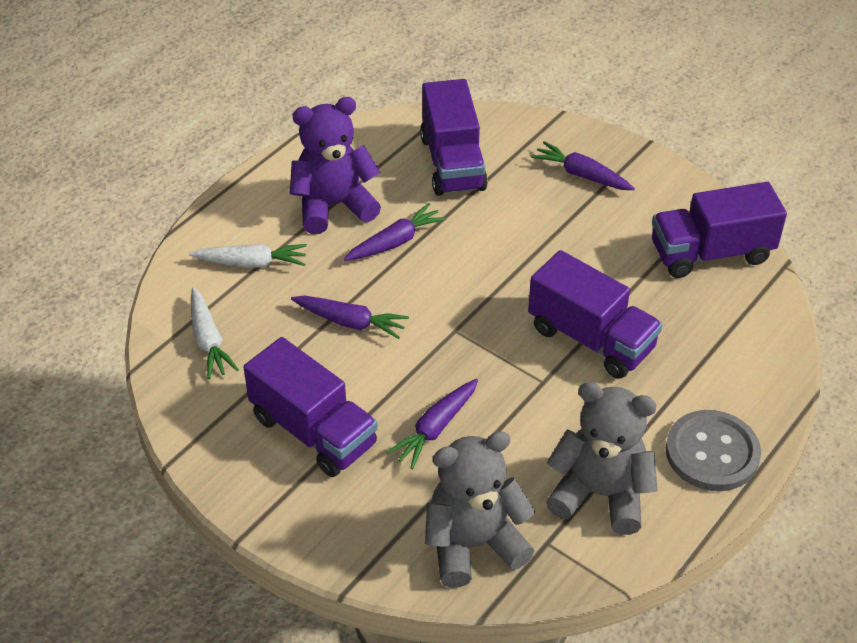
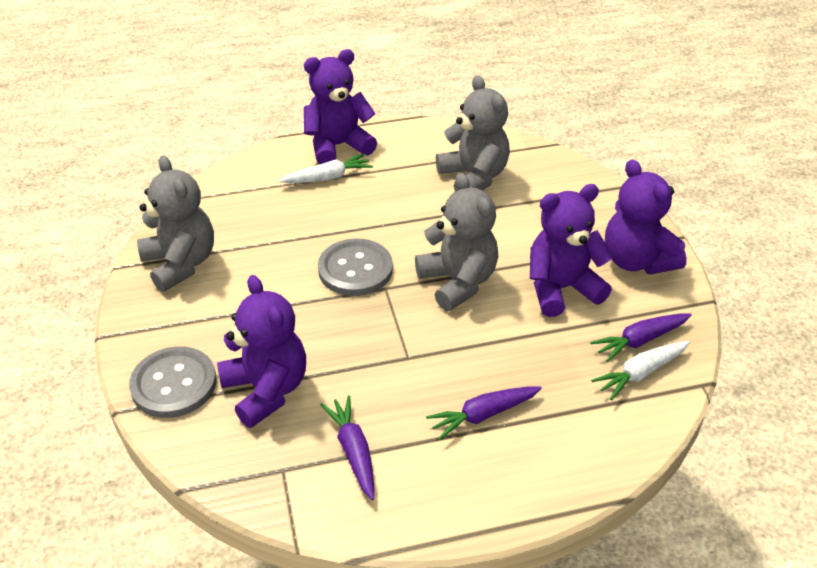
grey button: 1 -> 2
grey teddy bear: 2 -> 3
purple carrot: 4 -> 3
purple teddy bear: 1 -> 4
purple truck: 4 -> 0

